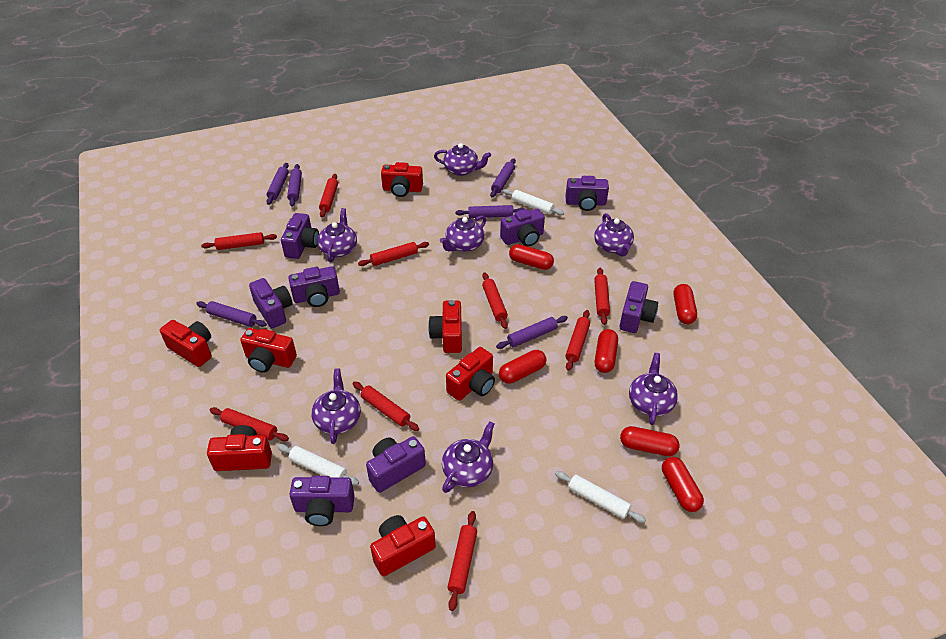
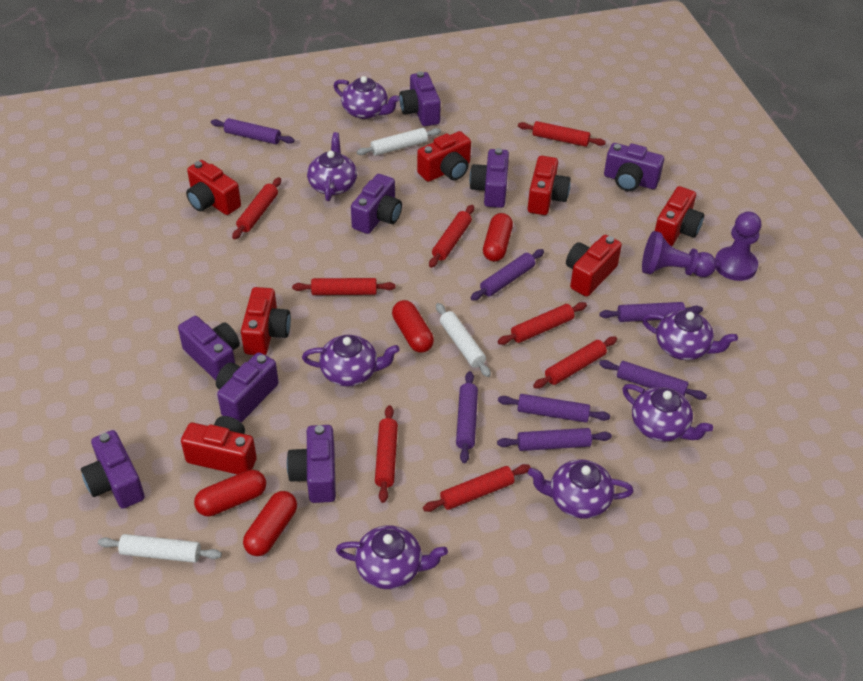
purple pawn: 0 -> 2
purple rolling pin: 6 -> 7
red capsule: 6 -> 4
red rolling pin: 9 -> 8

